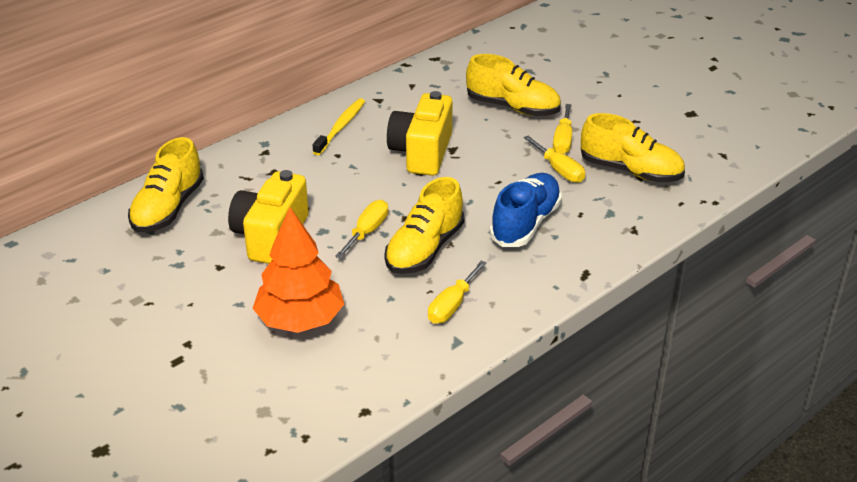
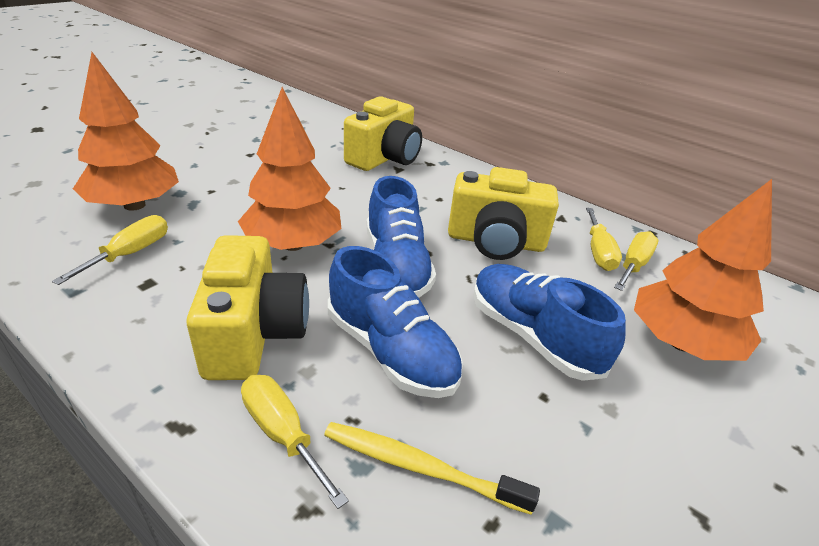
blue shoe: 1 -> 3
orange tree: 1 -> 3
yellow camera: 2 -> 3
yellow shoe: 4 -> 0

